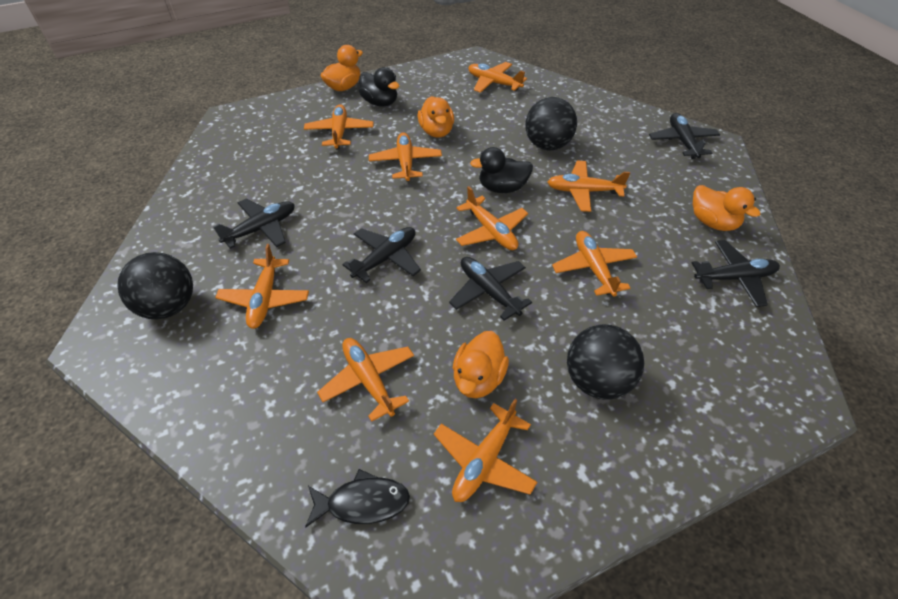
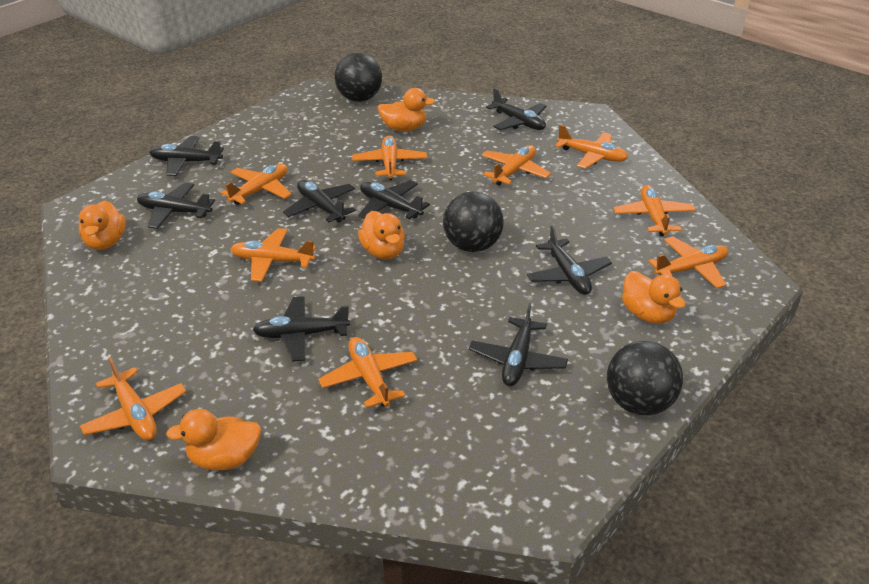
black duck: 2 -> 0
black fish: 1 -> 0
black plane: 5 -> 8
orange duck: 4 -> 5

